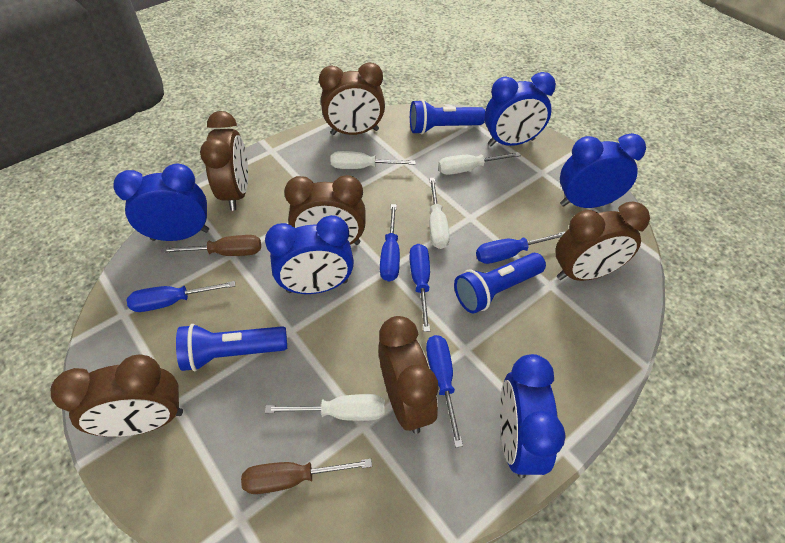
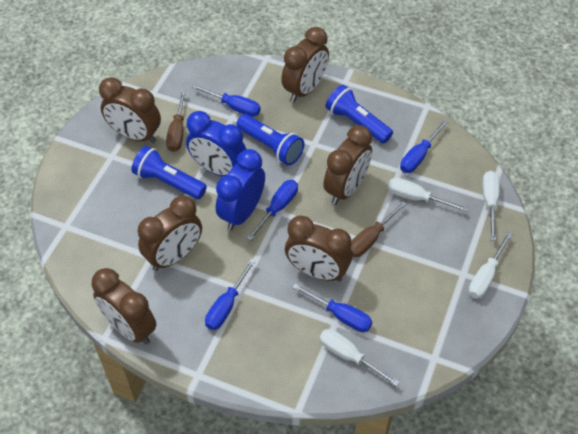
blue clock: 5 -> 2

